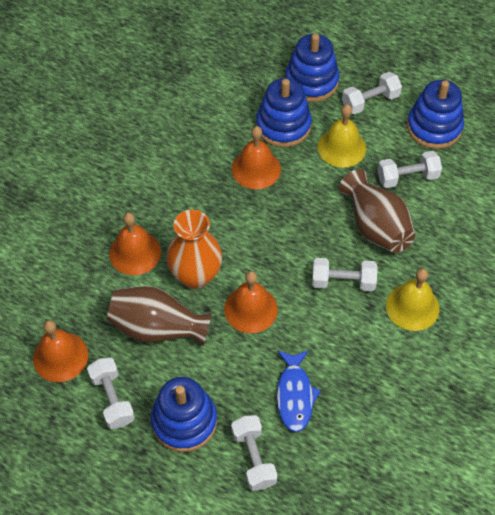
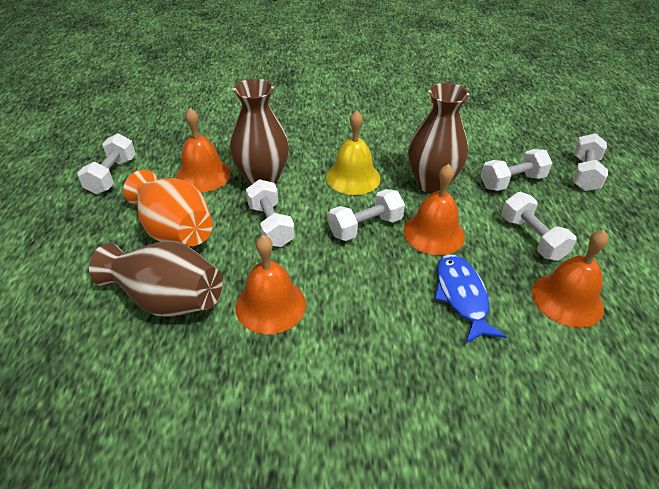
blue stacking toy: 4 -> 0
brown vase: 2 -> 3
white dumbbell: 5 -> 6
yellow bell: 2 -> 1

